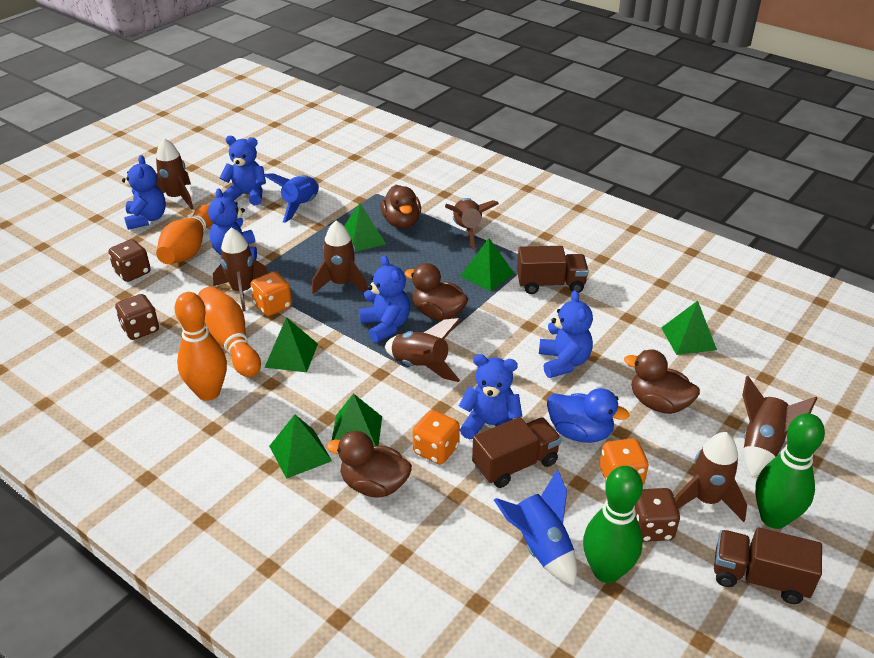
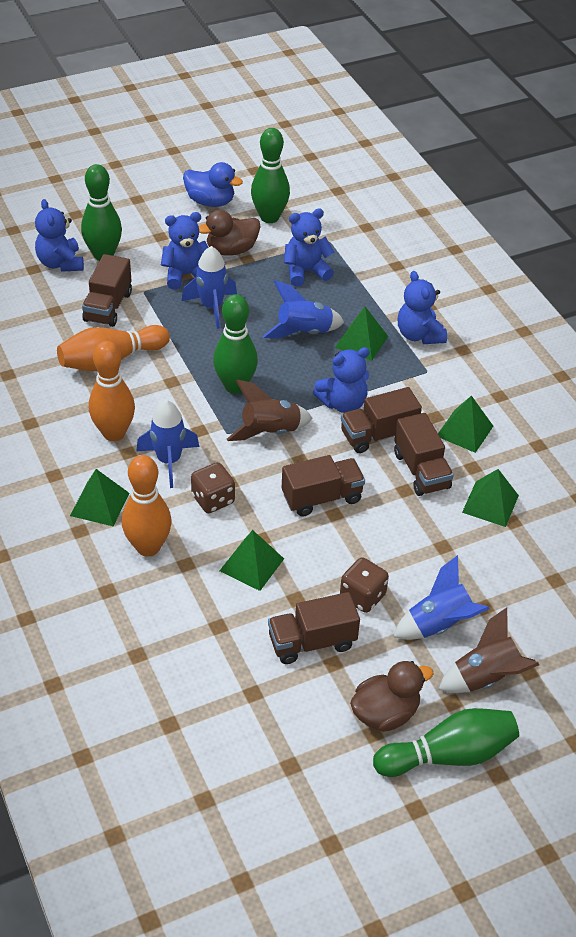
blue rocket: 2 -> 4
blue teddy bear: 6 -> 5
brown dice: 3 -> 2
brown duck: 4 -> 2
brown rocket: 7 -> 2
brown truck: 3 -> 5
green bowling pin: 2 -> 4
green pyramid: 6 -> 5
orange dice: 3 -> 0

